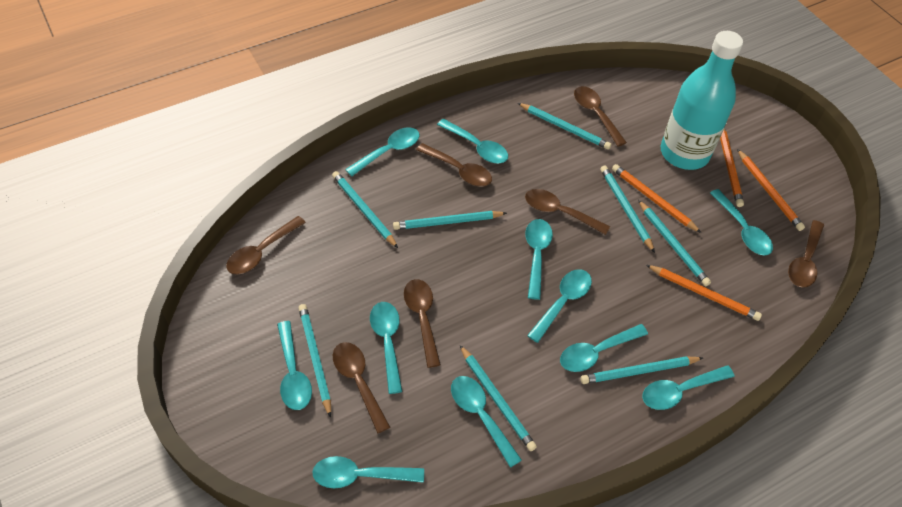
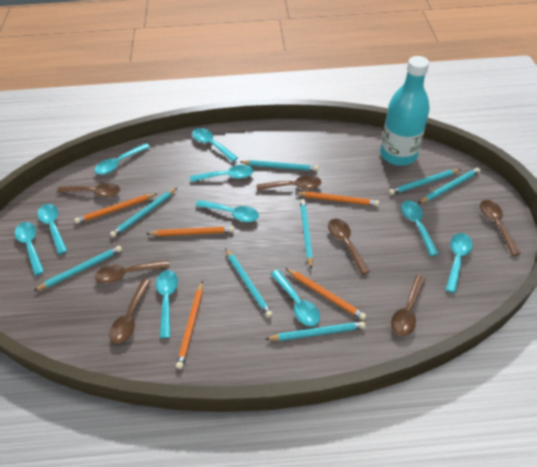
orange pencil: 4 -> 5
turquoise spoon: 11 -> 10

